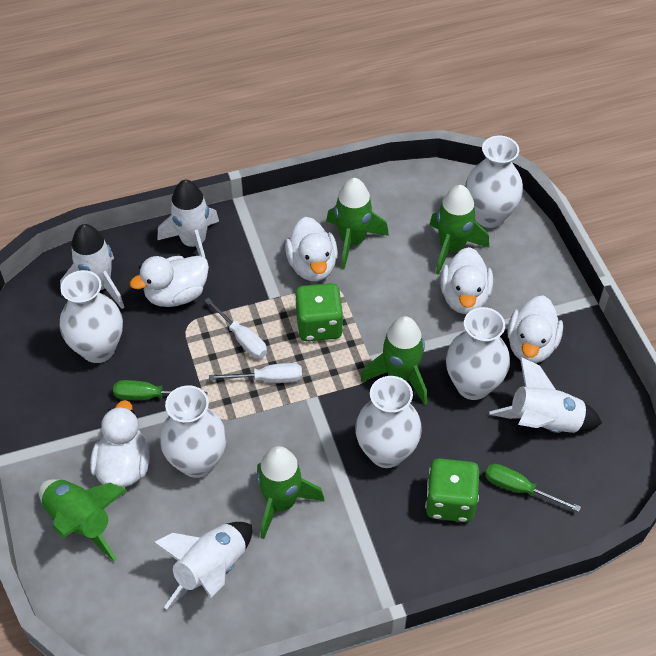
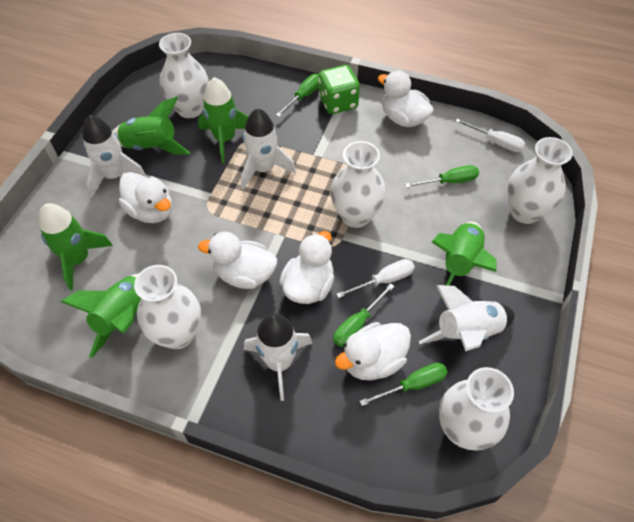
green dice: 2 -> 1
green screwdriver: 2 -> 4

